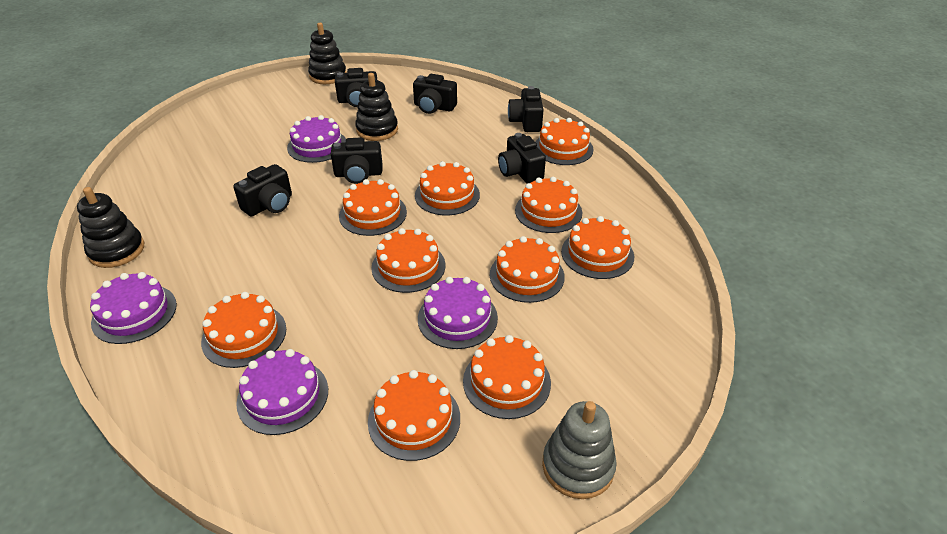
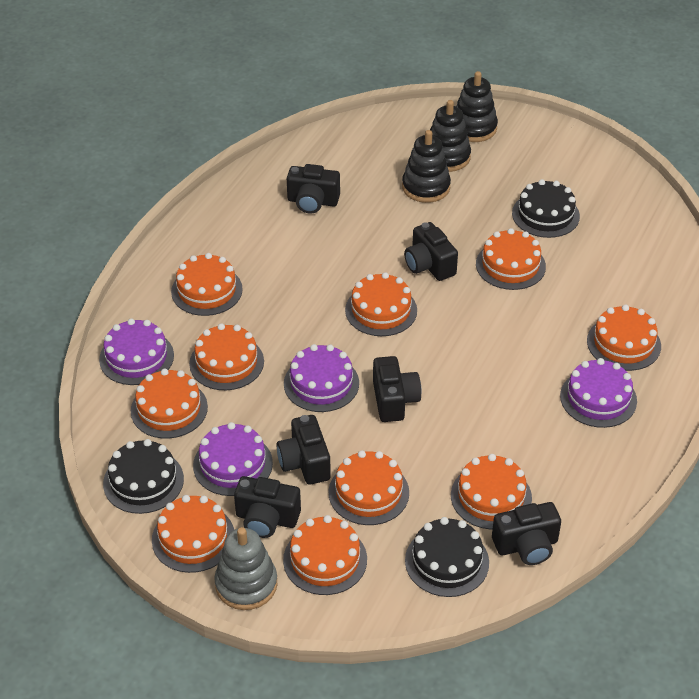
black cake: 0 -> 3

